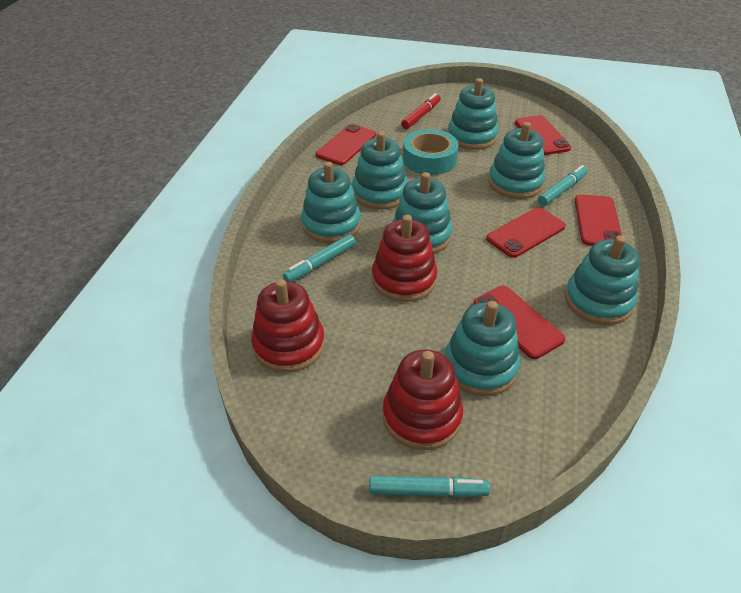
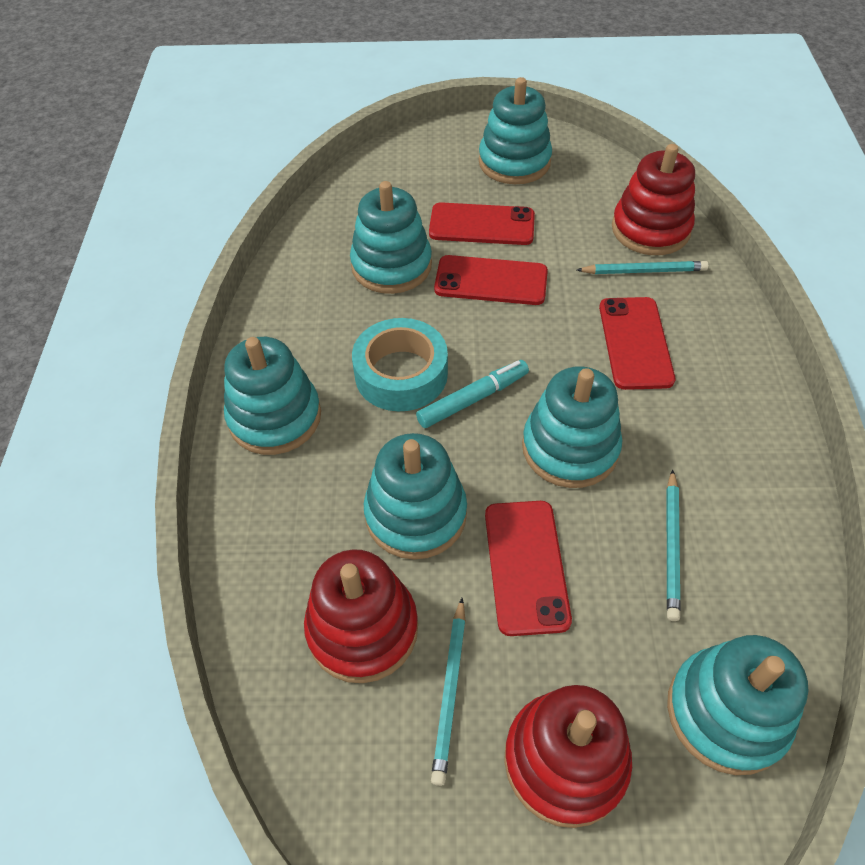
red marker: 1 -> 0
red phone: 5 -> 4
turquoise marker: 3 -> 1
turquoise pencil: 0 -> 3
turquoise stacking toy: 7 -> 6

